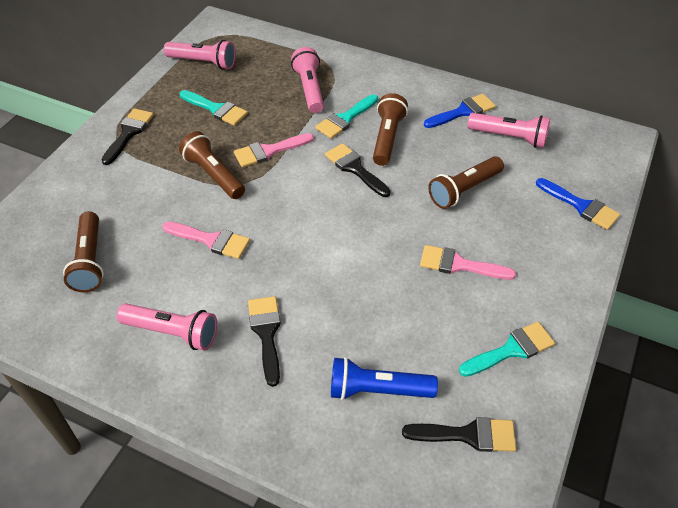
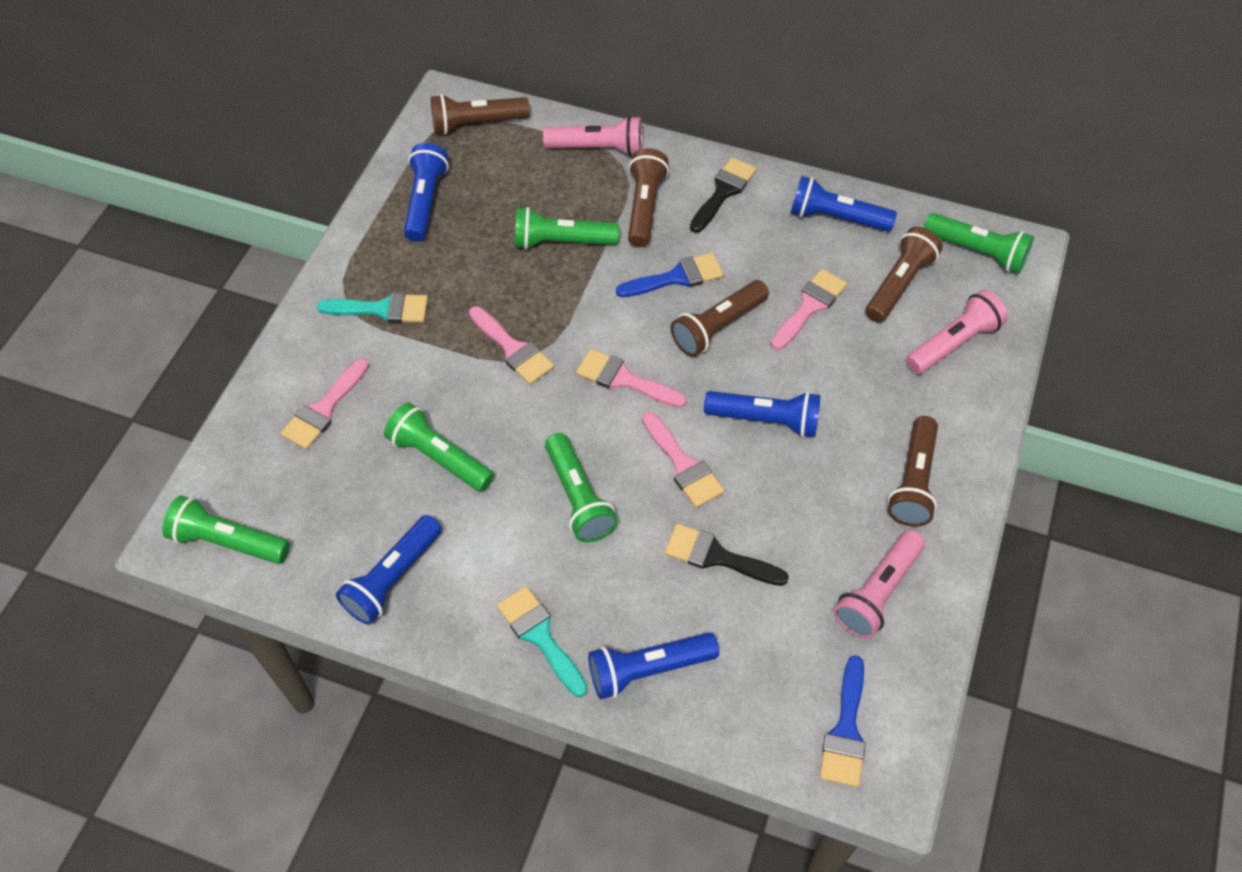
black brush: 4 -> 2
blue flashlight: 1 -> 5
brown flashlight: 4 -> 5
green flashlight: 0 -> 5
pink brush: 3 -> 5
pink flashlight: 4 -> 3
turquoise brush: 3 -> 2

